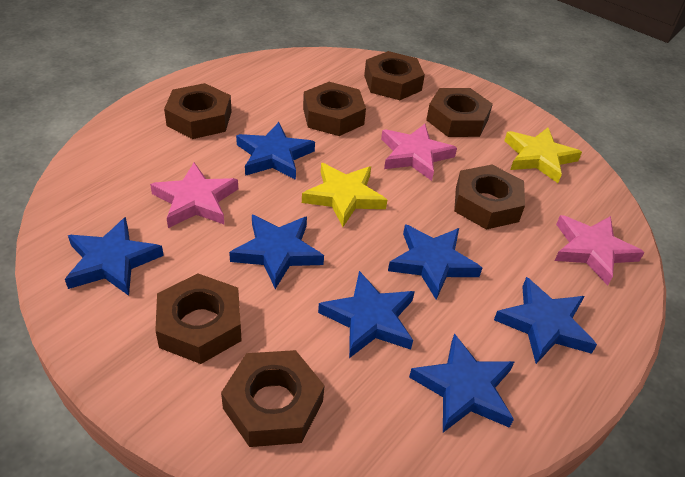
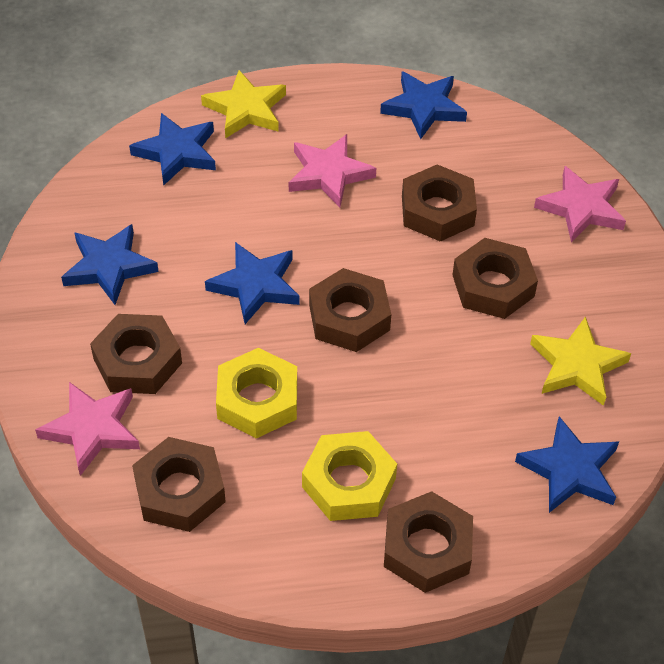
blue star: 7 -> 5
brown nut: 7 -> 6
yellow nut: 0 -> 2

